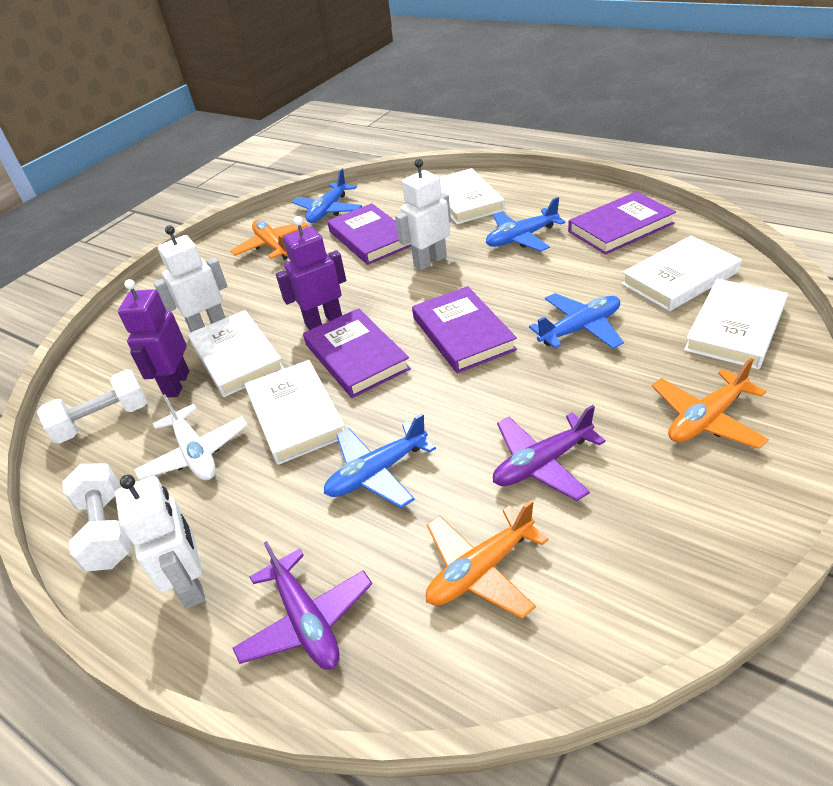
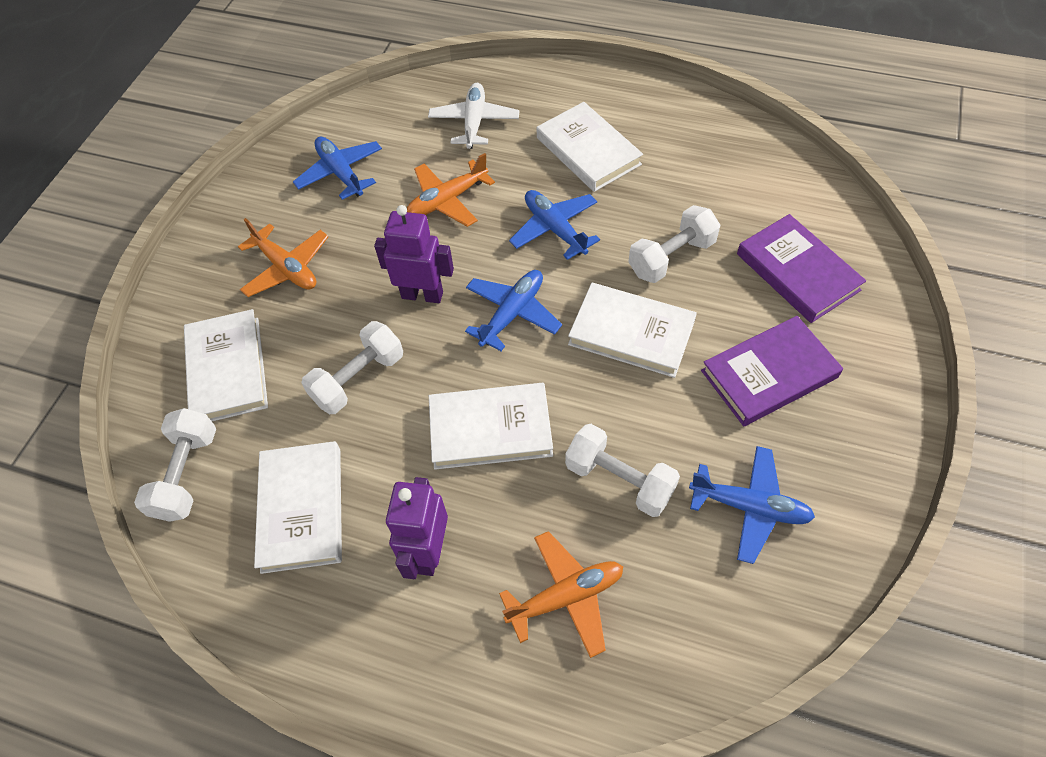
purple book: 4 -> 2
purple plane: 2 -> 0
white dumbbell: 2 -> 4
white robot: 3 -> 0

